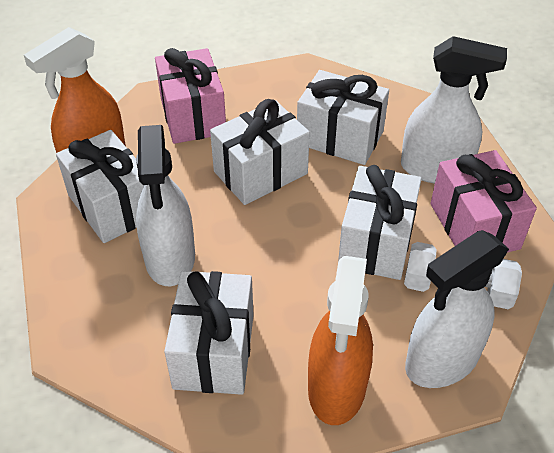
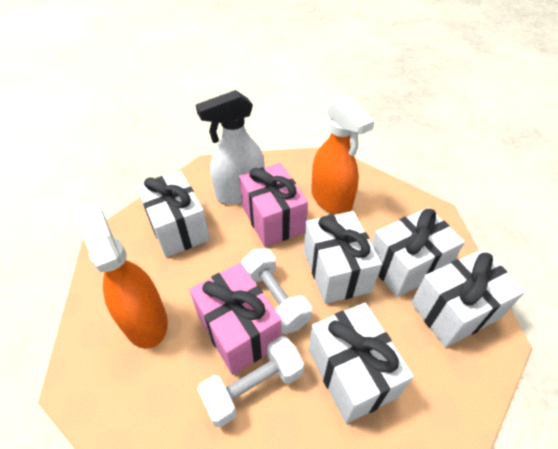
white dumbbell: 1 -> 2
white spray bottle: 3 -> 1

